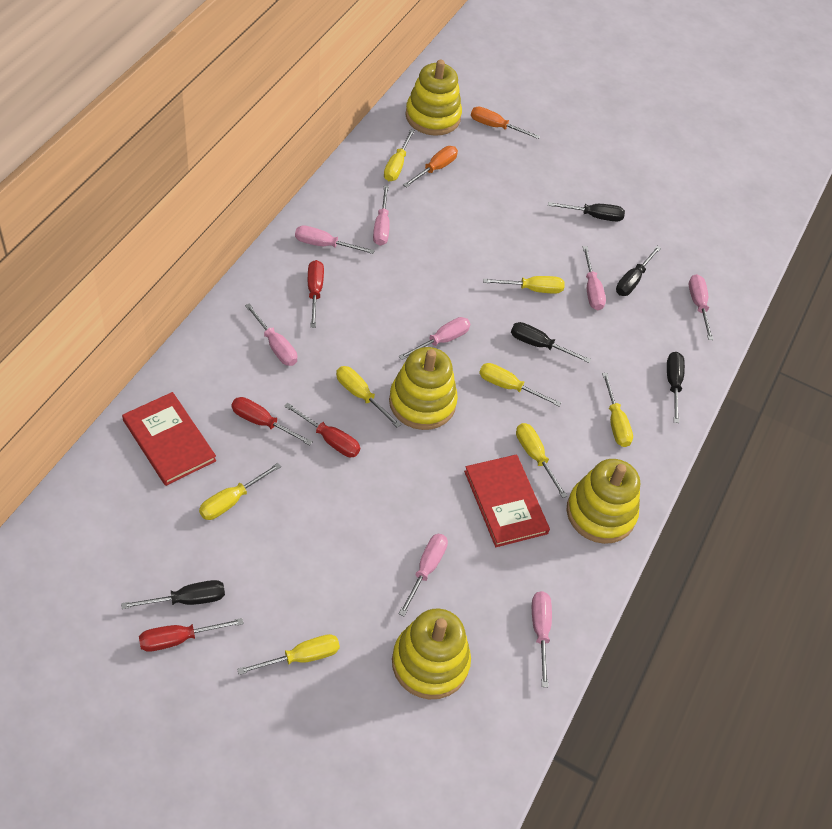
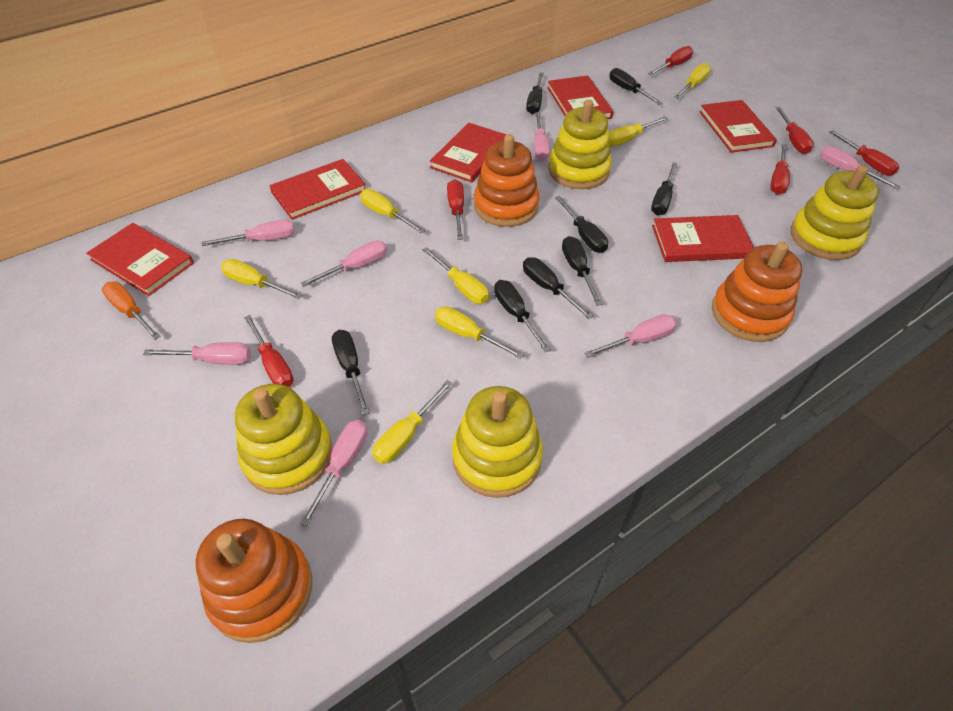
black screwdriver: 5 -> 8
orange screwdriver: 2 -> 1
orange stacking toy: 0 -> 3
pink screwdriver: 8 -> 7
red book: 2 -> 6
red screwdriver: 4 -> 6
yellow screwdriver: 8 -> 7

